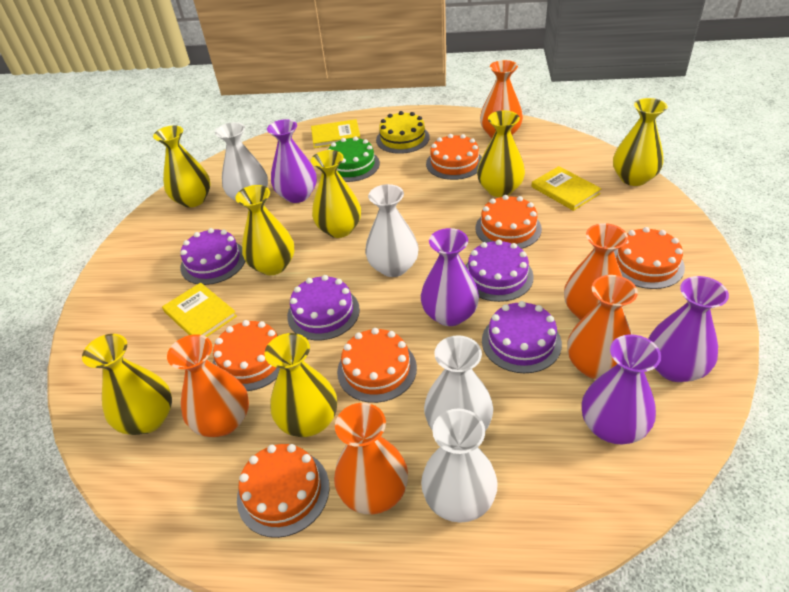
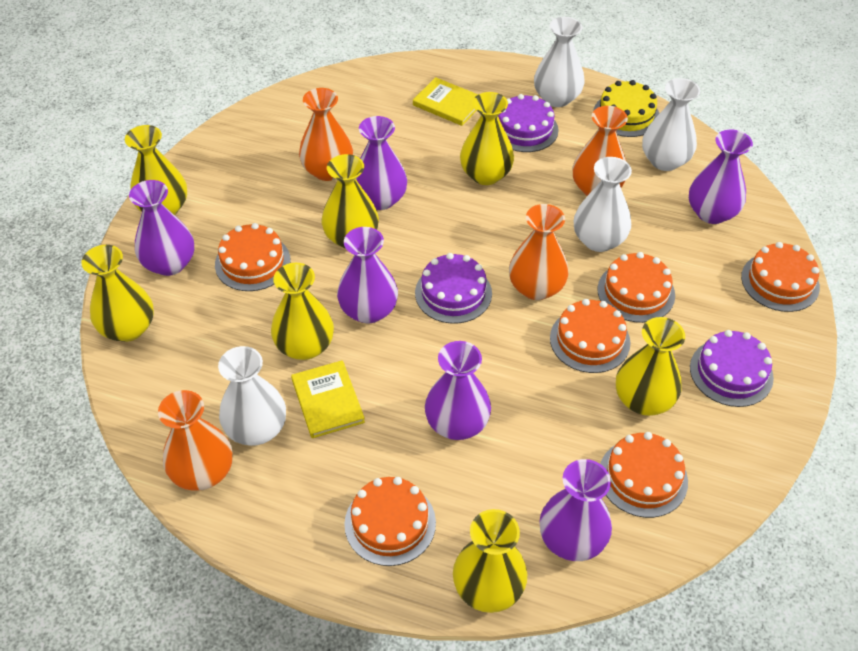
green cake: 1 -> 0
orange vase: 5 -> 4
purple cake: 4 -> 3
purple vase: 4 -> 6
yellow book: 3 -> 2

